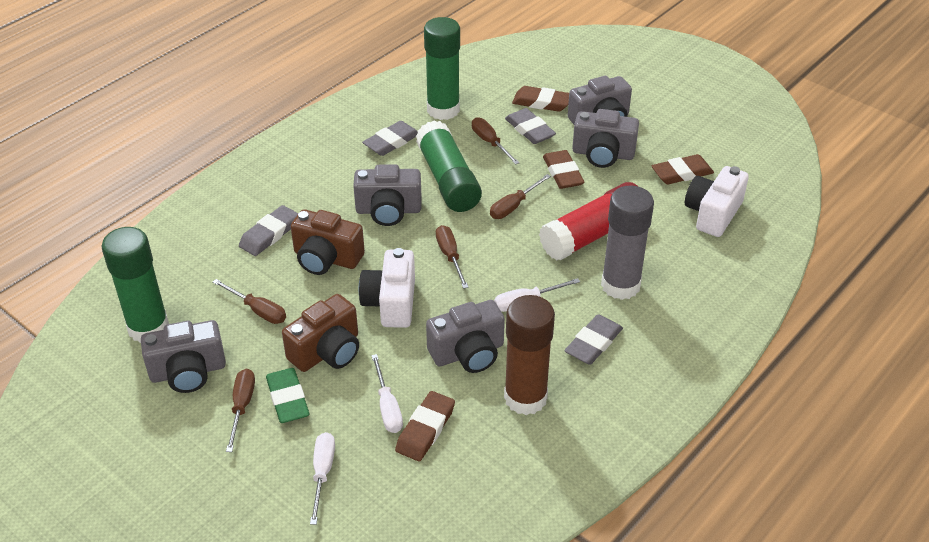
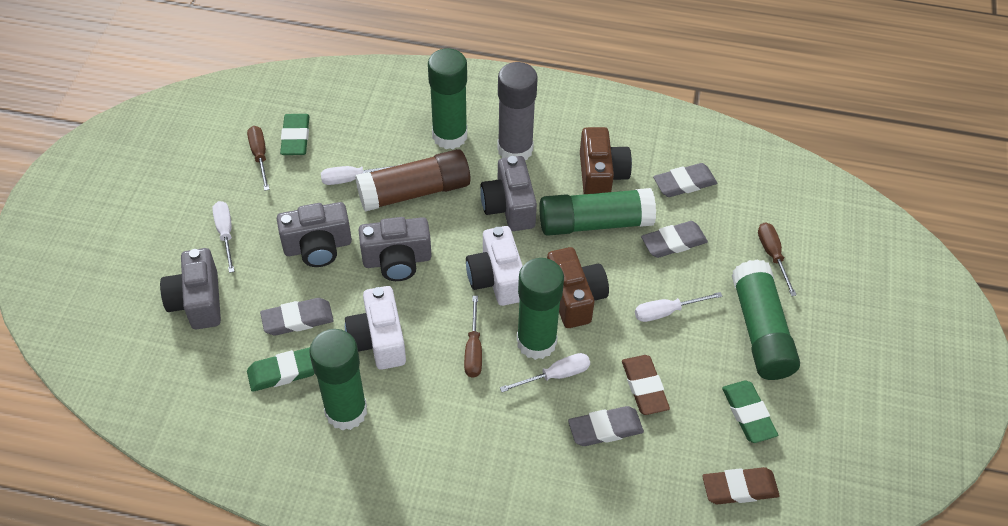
brown eraser: 4 -> 2
brown screwdriver: 5 -> 3
green eraser: 1 -> 3
green glue stick: 3 -> 5
grey camera: 5 -> 4
red glue stick: 1 -> 0
white screwdriver: 3 -> 4

